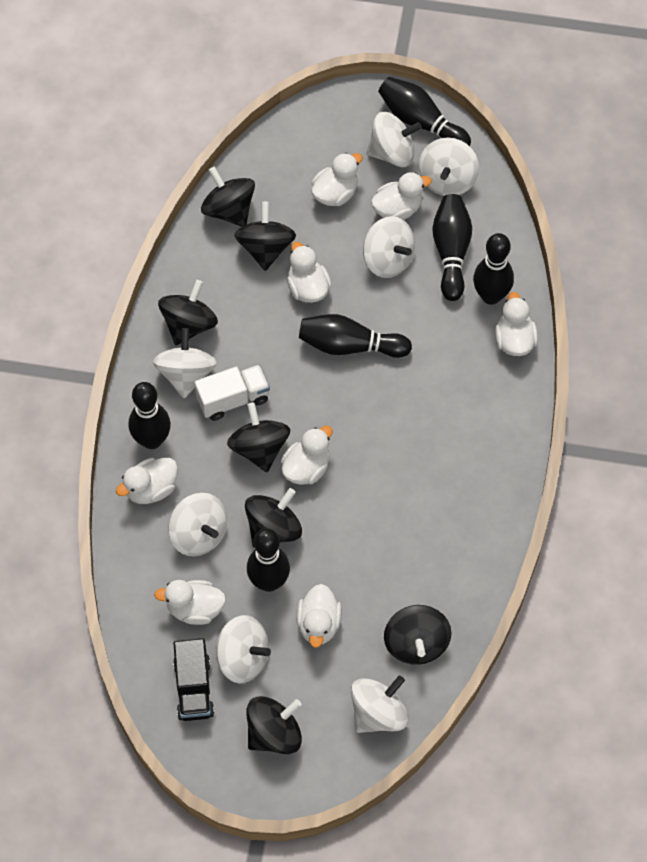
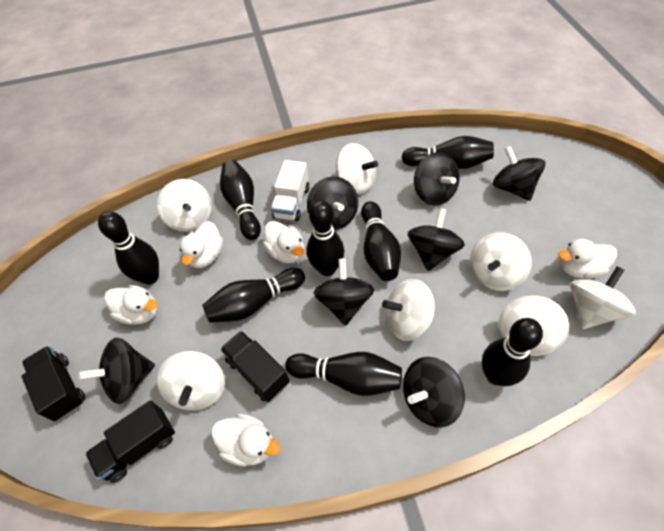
black bowling pin: 6 -> 8
black truck: 1 -> 3
white duck: 8 -> 5

